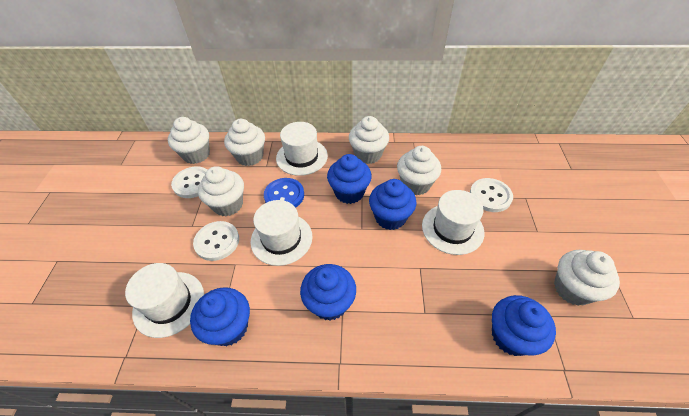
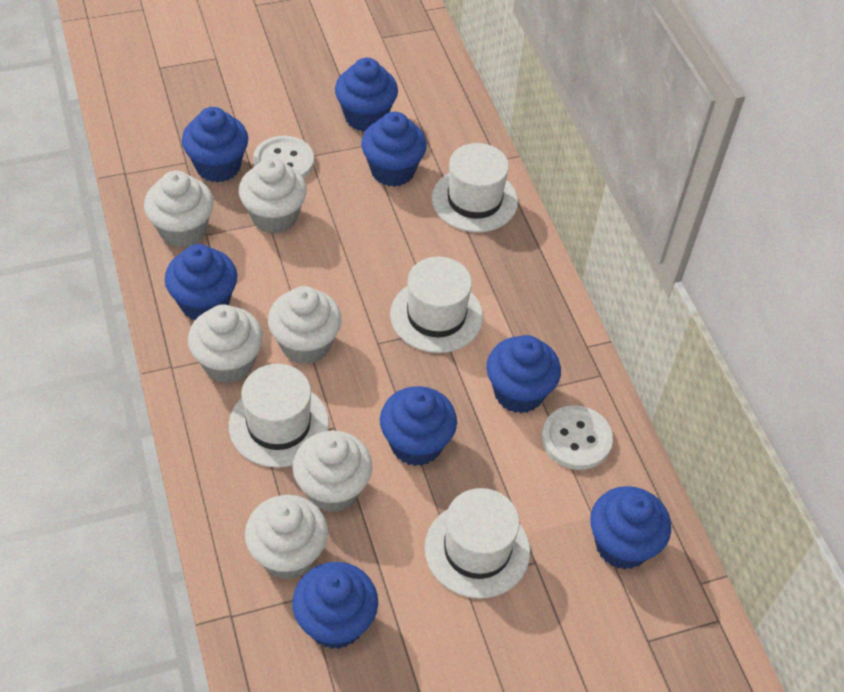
blue button: 1 -> 0
blue cupcake: 5 -> 8
white button: 3 -> 2

